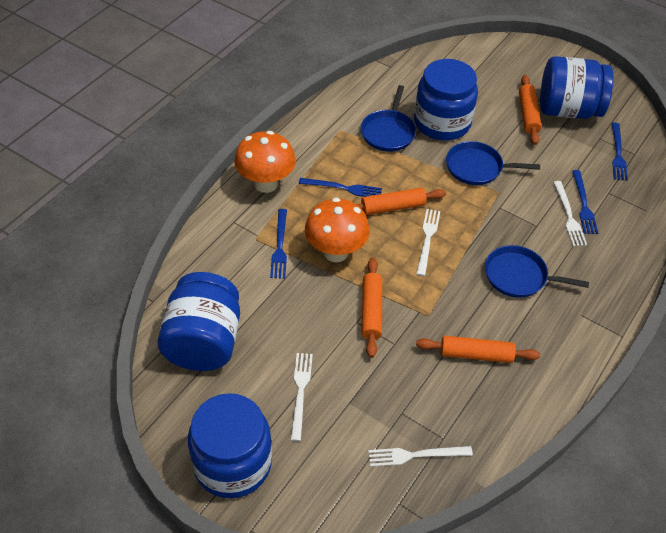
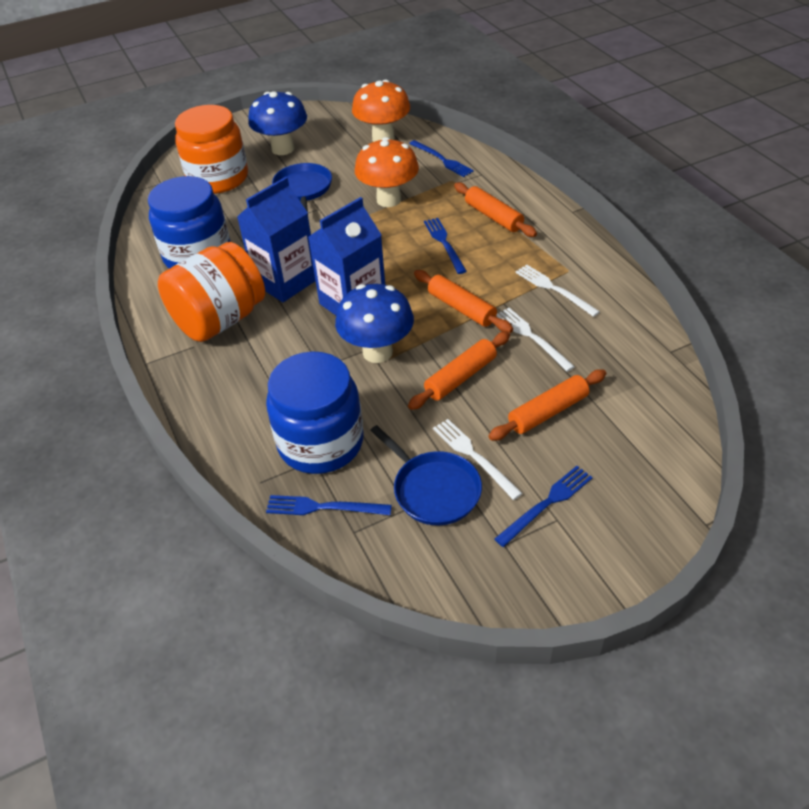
blue carton: 0 -> 2
blue jar: 4 -> 2
blue mushroom: 0 -> 2
blue pan: 3 -> 2
orange jar: 0 -> 2
white fork: 4 -> 3

